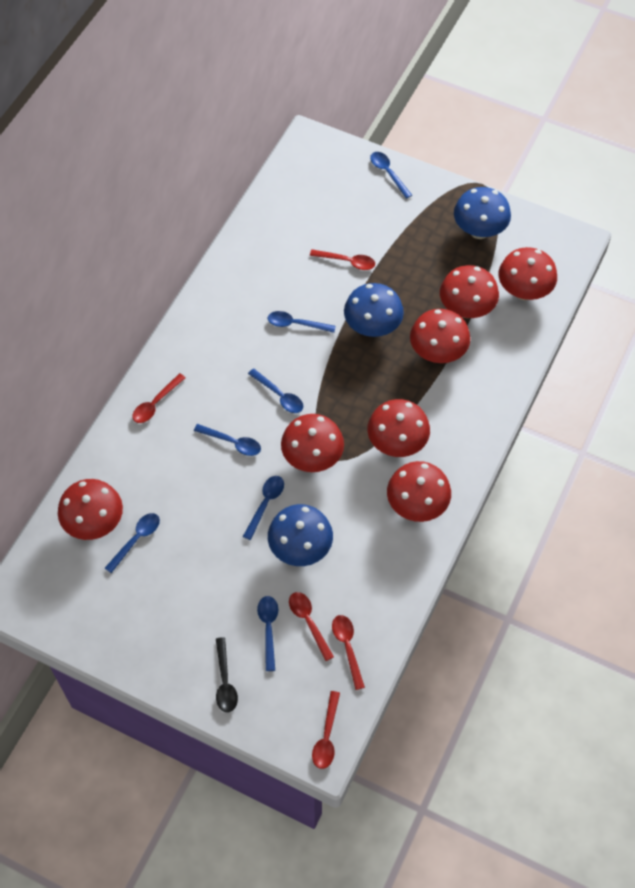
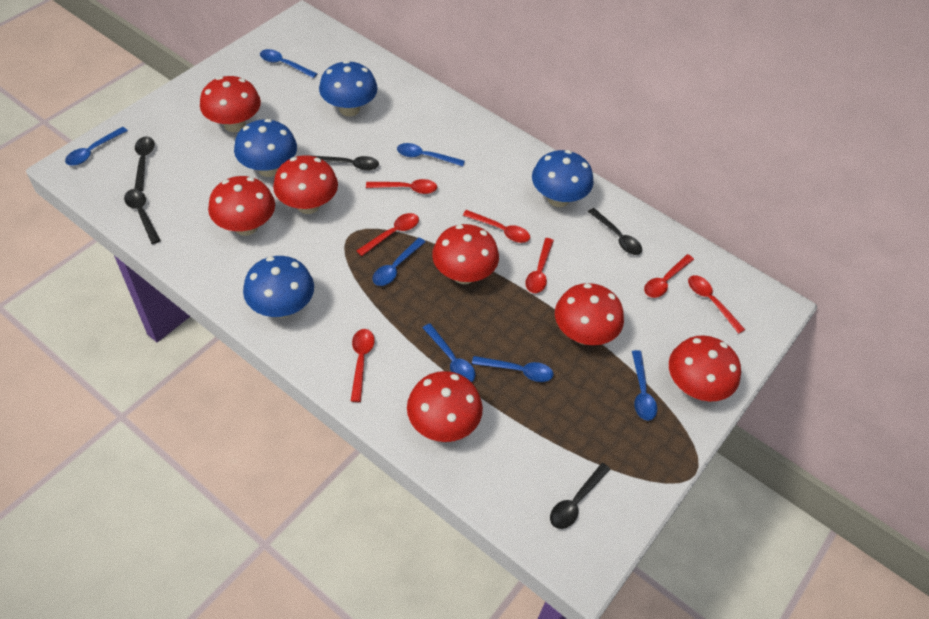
black spoon: 1 -> 5
blue mushroom: 3 -> 4
red spoon: 5 -> 7

